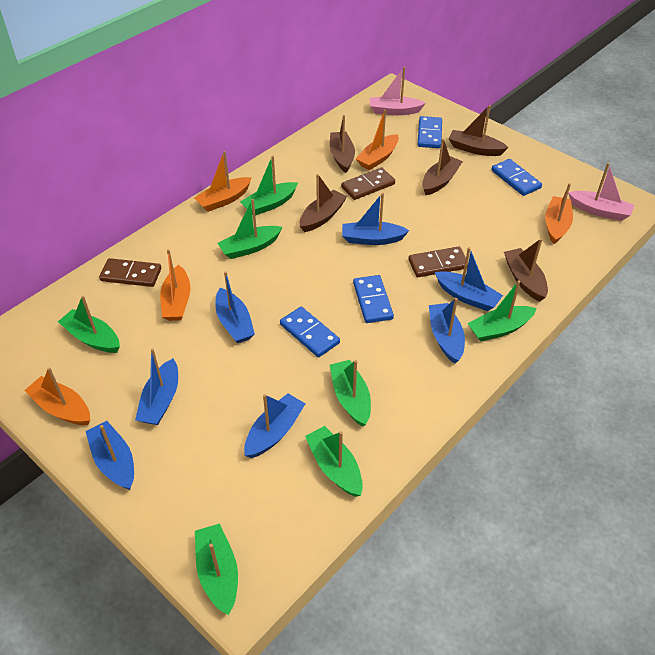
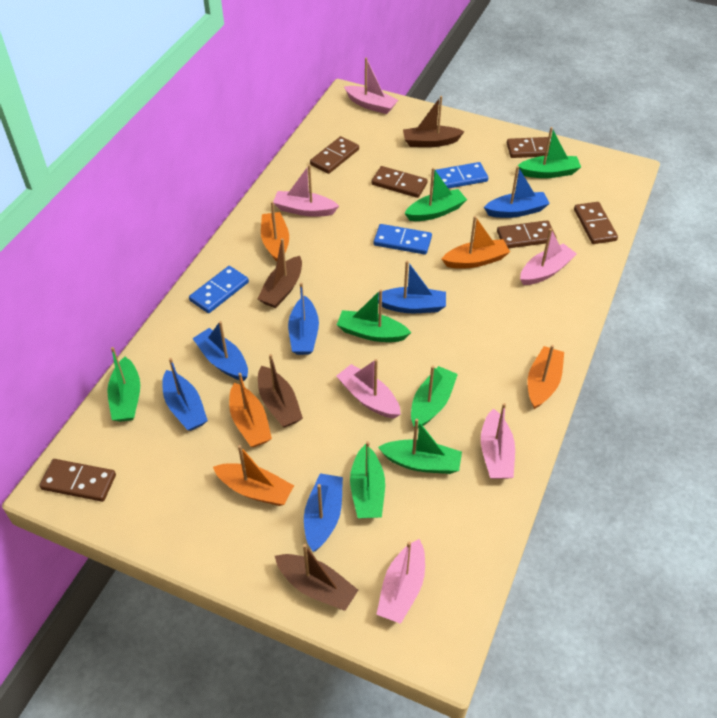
blue boat: 7 -> 6
blue domino: 4 -> 3
brown boat: 5 -> 4
brown domino: 3 -> 6
pink boat: 2 -> 6

